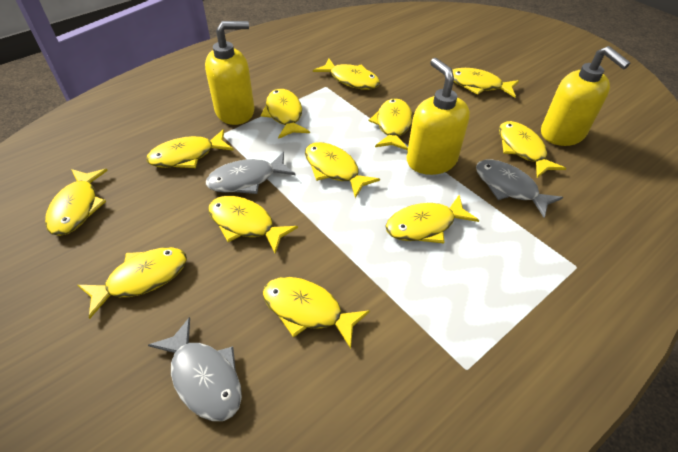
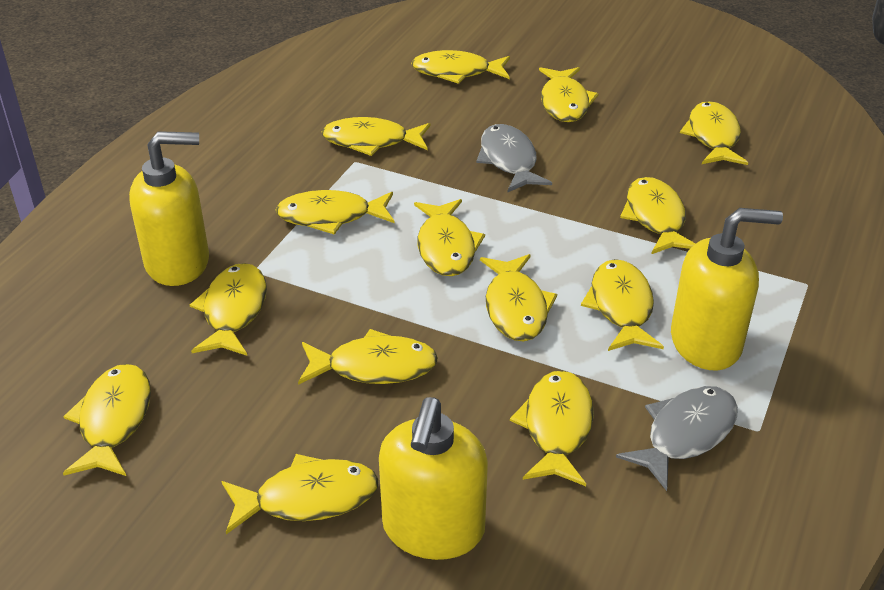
grey fish: 3 -> 2
yellow fish: 12 -> 14

